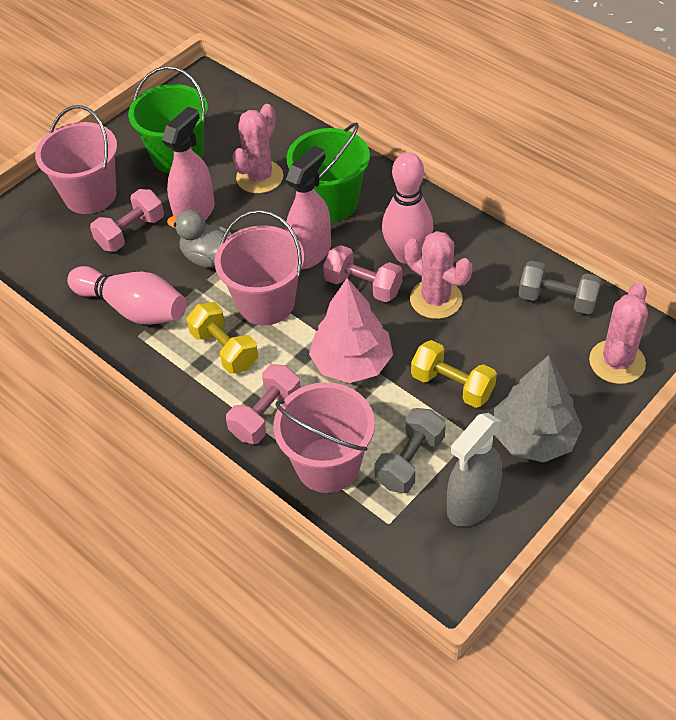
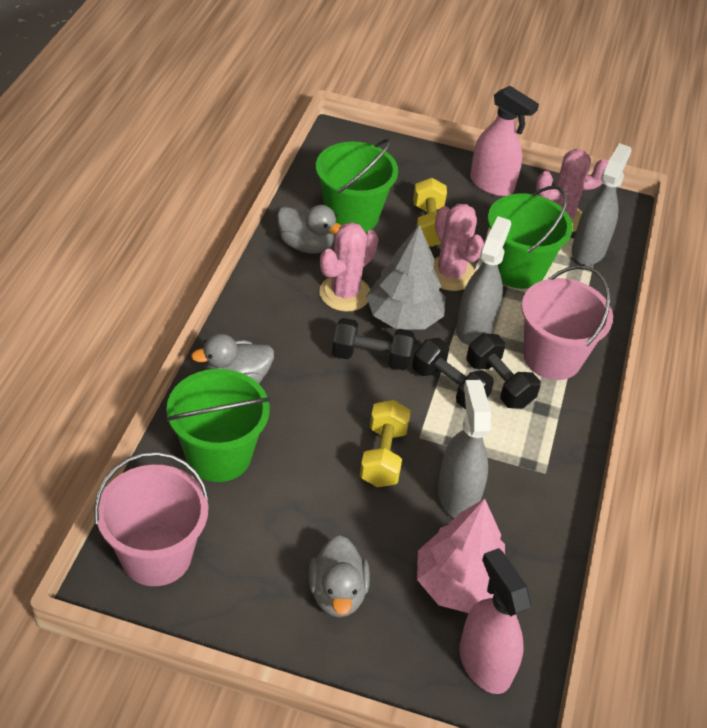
black dumbbell: 0 -> 3
green bucket: 2 -> 3
grey duck: 1 -> 3
grey dumbbell: 2 -> 0
grey spray bottle: 1 -> 3
pink bowling pin: 2 -> 0
pink bucket: 3 -> 2
pink dumbbell: 3 -> 0

